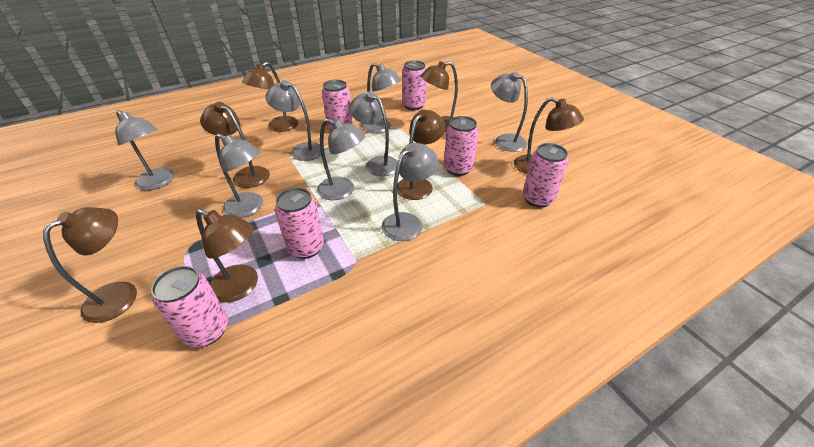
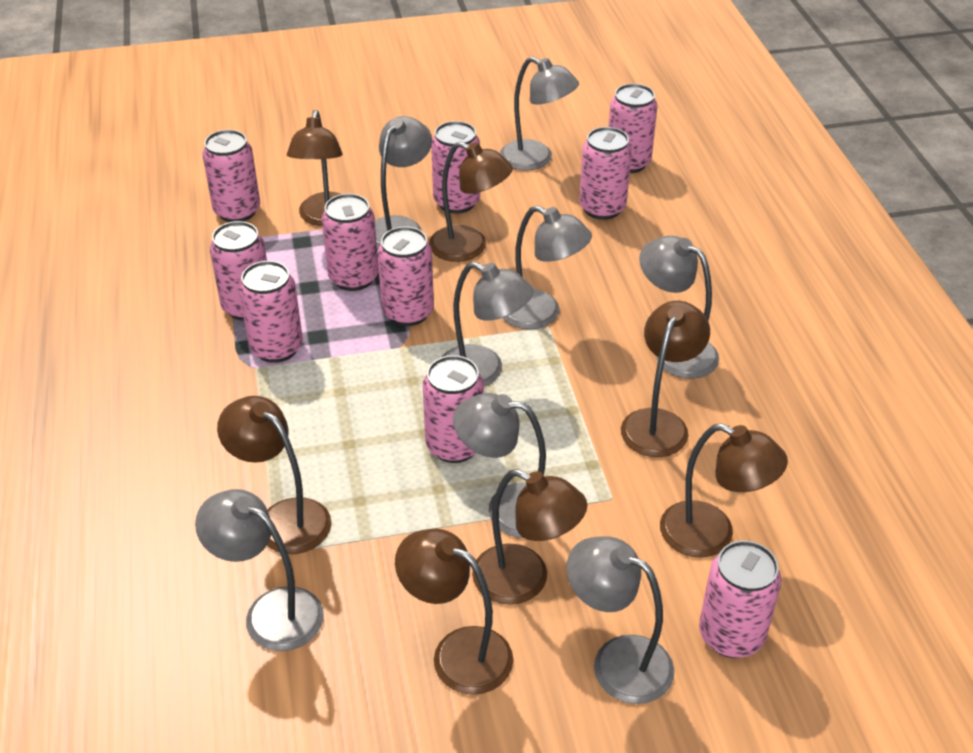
pink can: 6 -> 10

